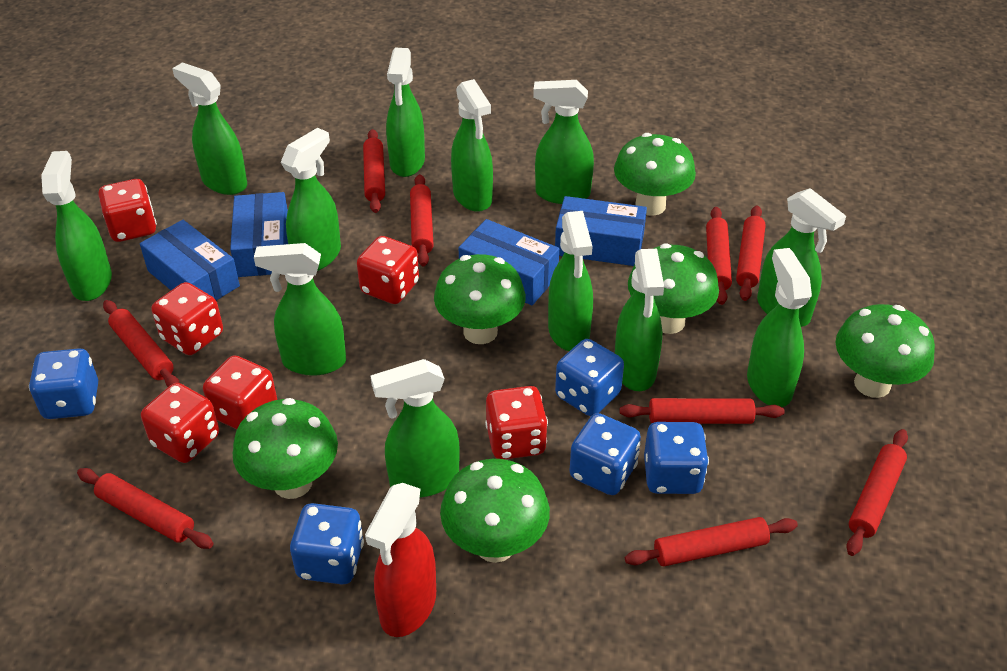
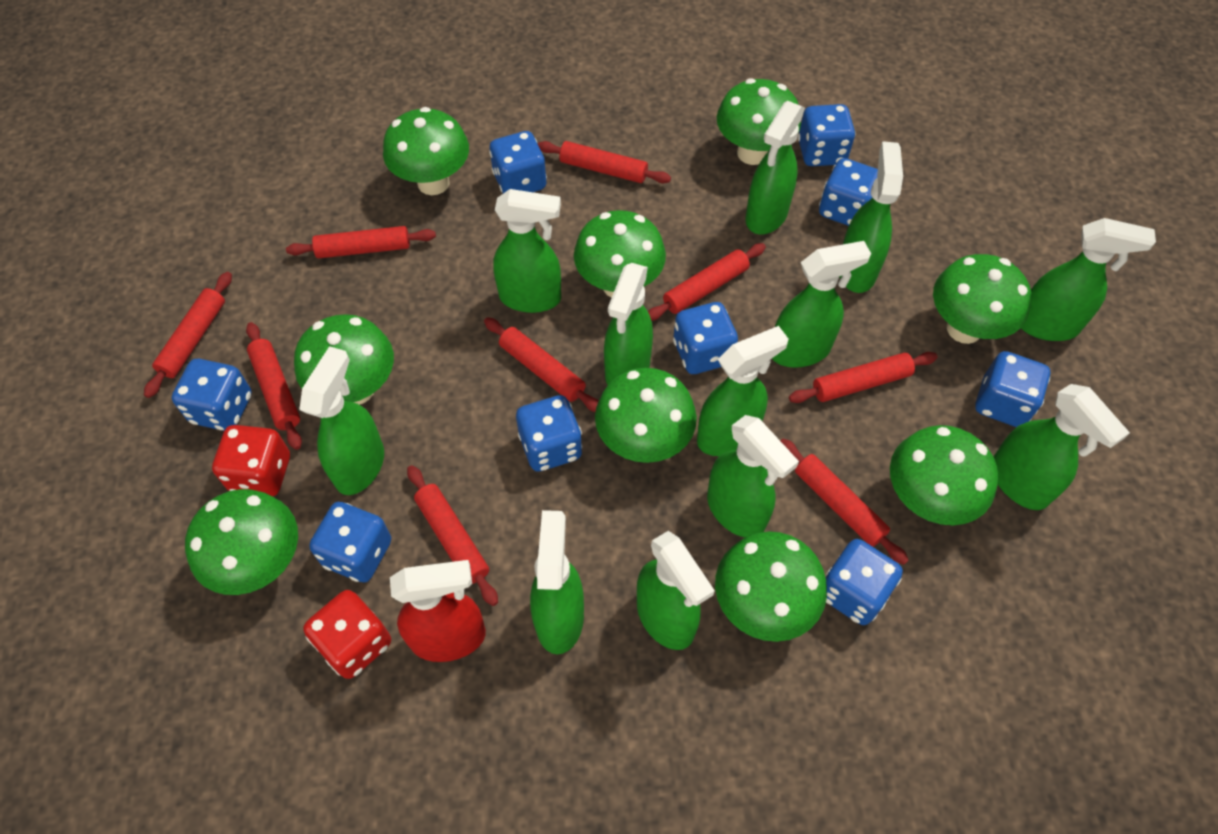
blue box: 4 -> 0
blue dice: 5 -> 9
green mushroom: 6 -> 9
red dice: 6 -> 2

